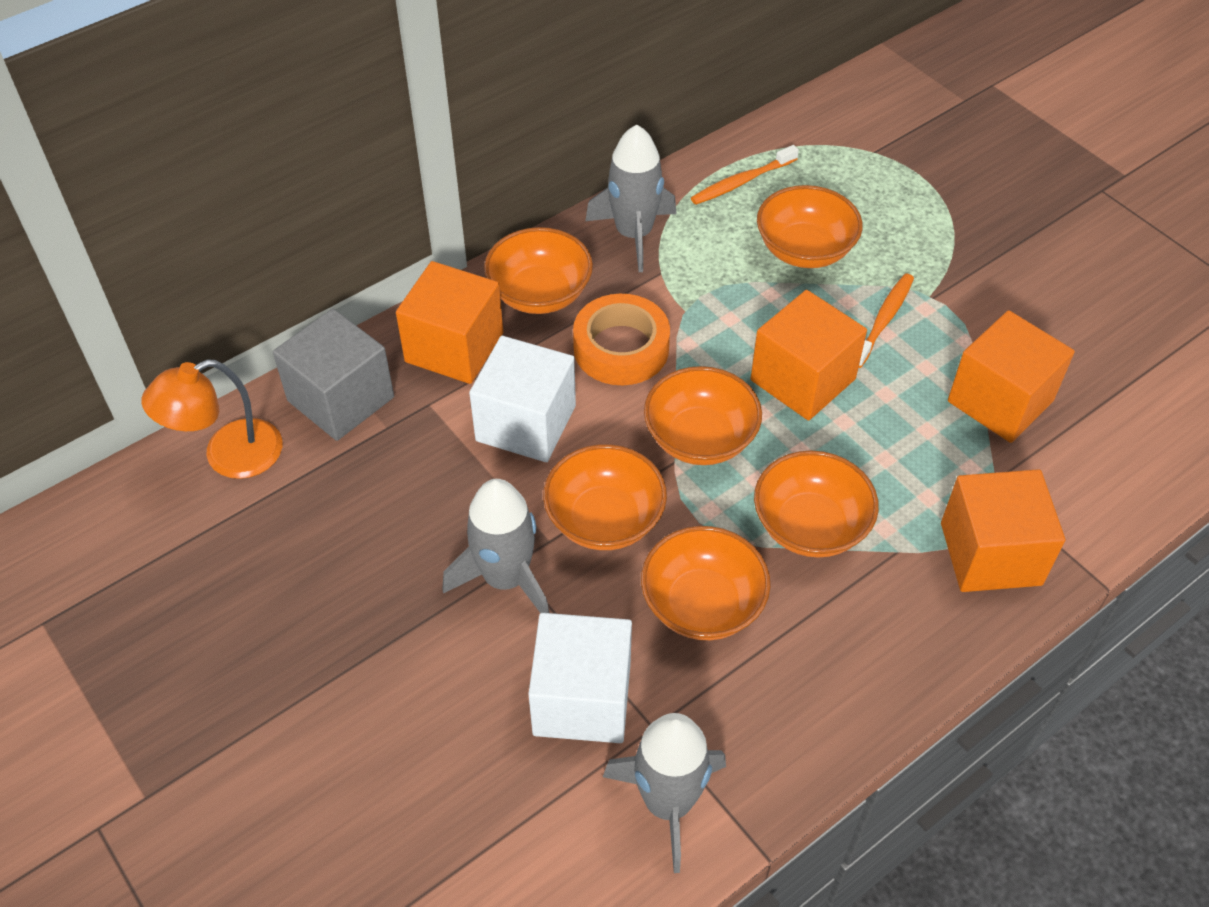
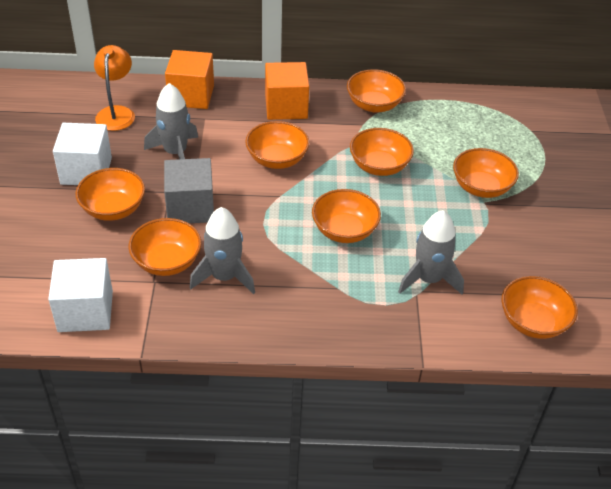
orange bowl: 6 -> 8
orange cube: 4 -> 2
orange tape: 1 -> 0
orange toothbrush: 2 -> 0

